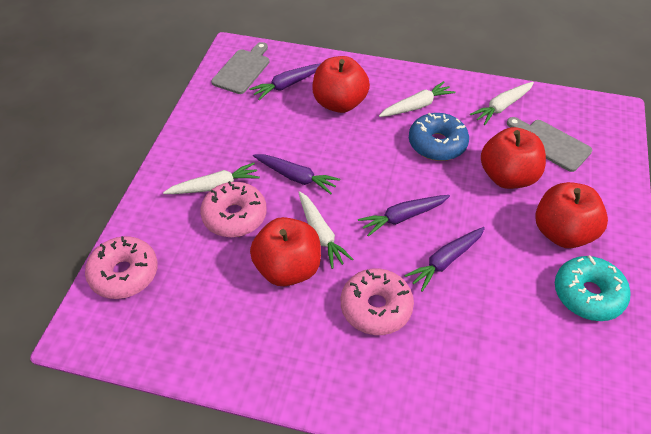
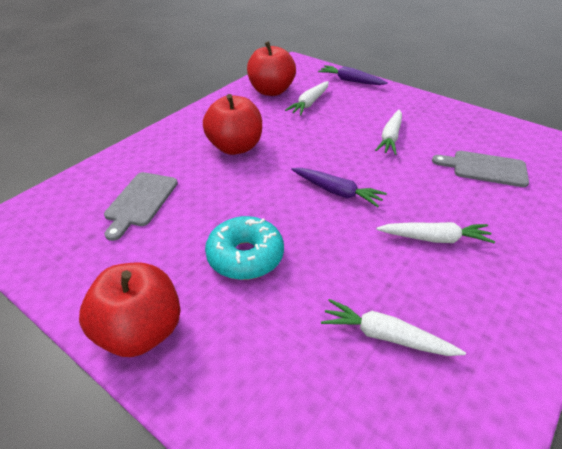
blue donut: 1 -> 0
pink donut: 3 -> 0
purple carrot: 4 -> 2
red apple: 4 -> 3

